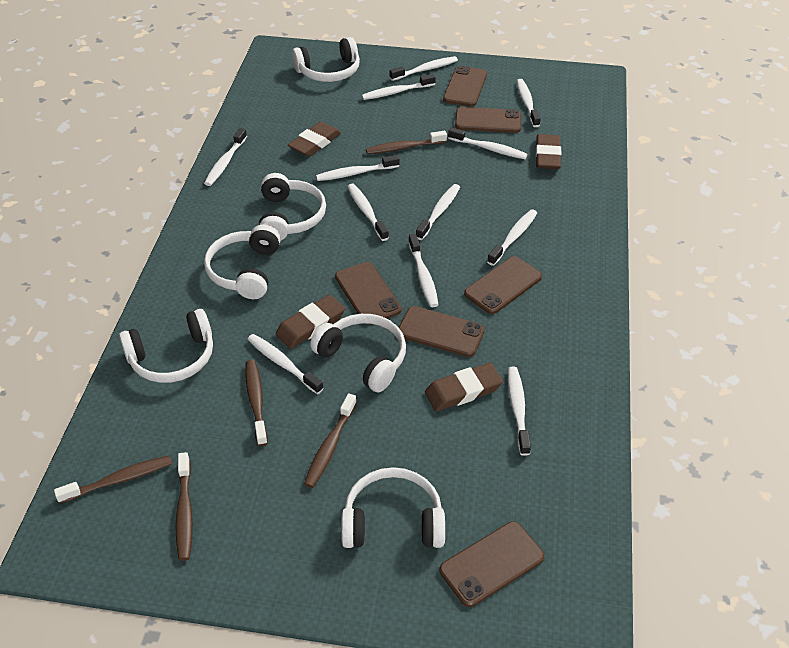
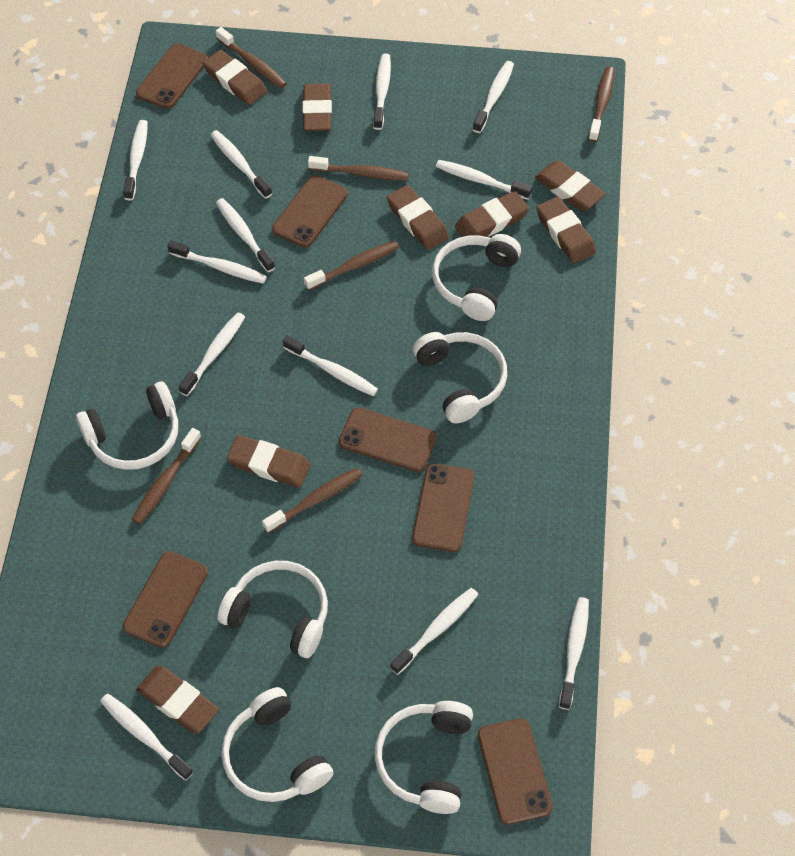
brown eraser: 4 -> 8
brown toothbrush: 5 -> 6

